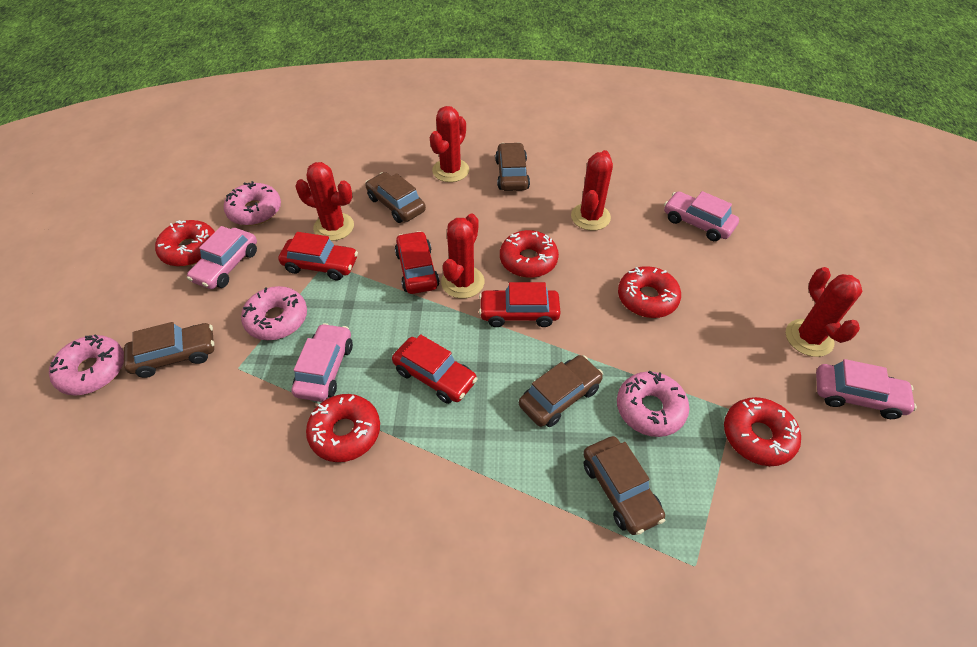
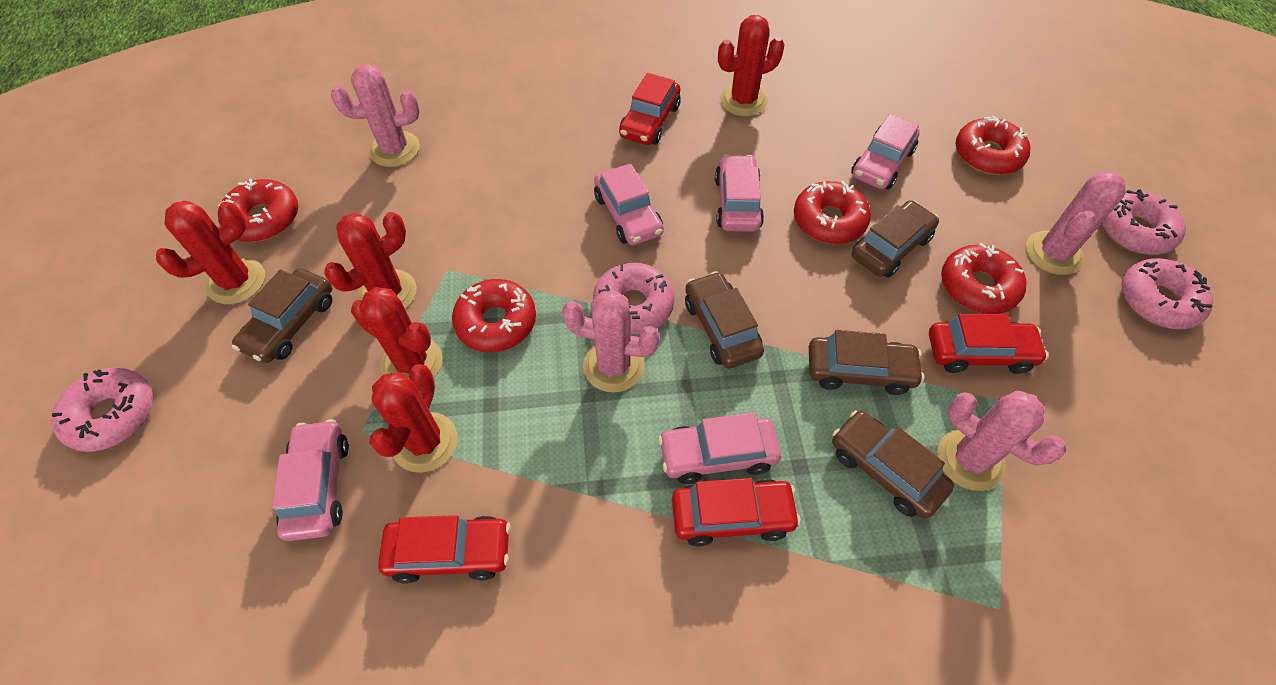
pink cactus: 0 -> 4
pink car: 4 -> 5

